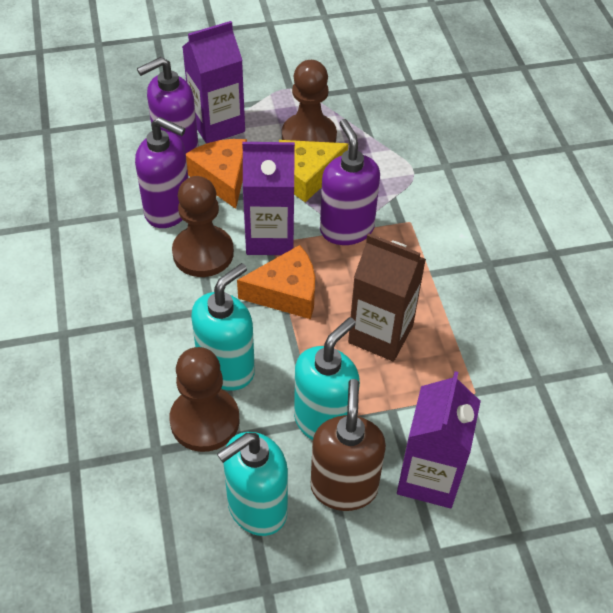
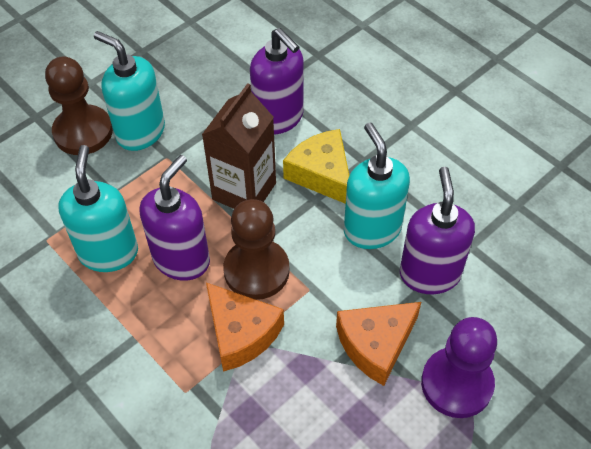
brown pawn: 3 -> 2
brown soap dispenser: 1 -> 0
purple carton: 3 -> 0
purple pawn: 0 -> 1

